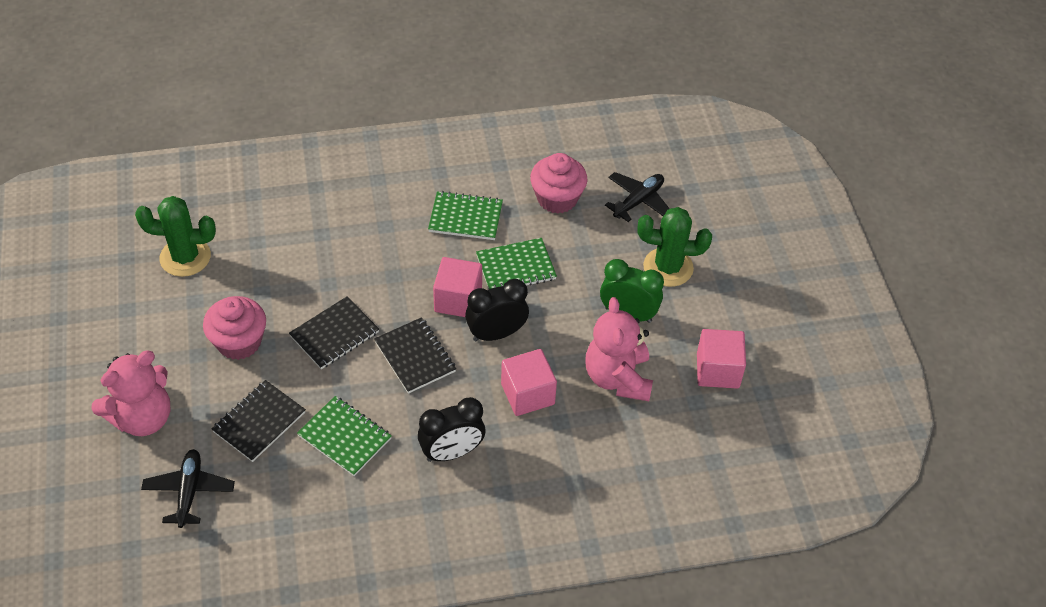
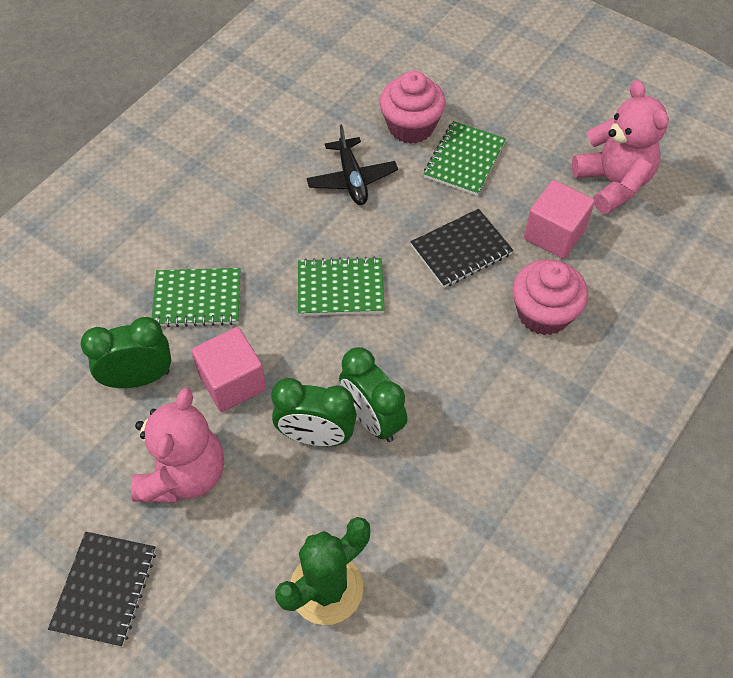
black clock: 2 -> 0
black notebook: 3 -> 2
black plane: 2 -> 1
green cactus: 2 -> 1
green clock: 1 -> 3
pink cube: 3 -> 2

